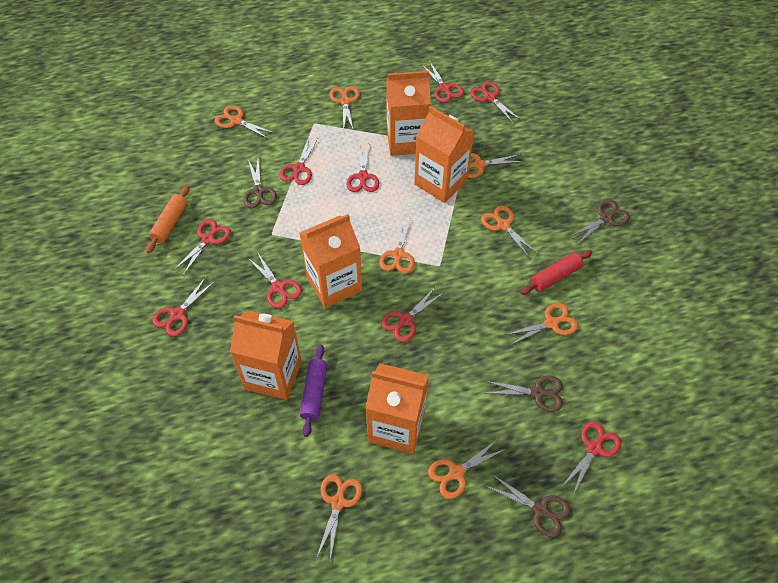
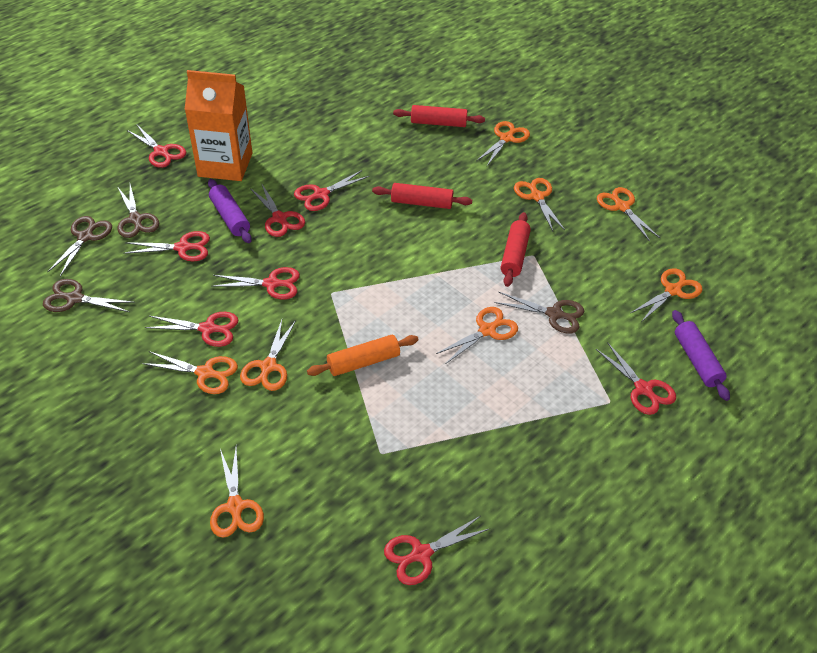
orange carton: 5 -> 1
purple rolling pin: 1 -> 2
red rolling pin: 1 -> 3
red scissors: 9 -> 8

